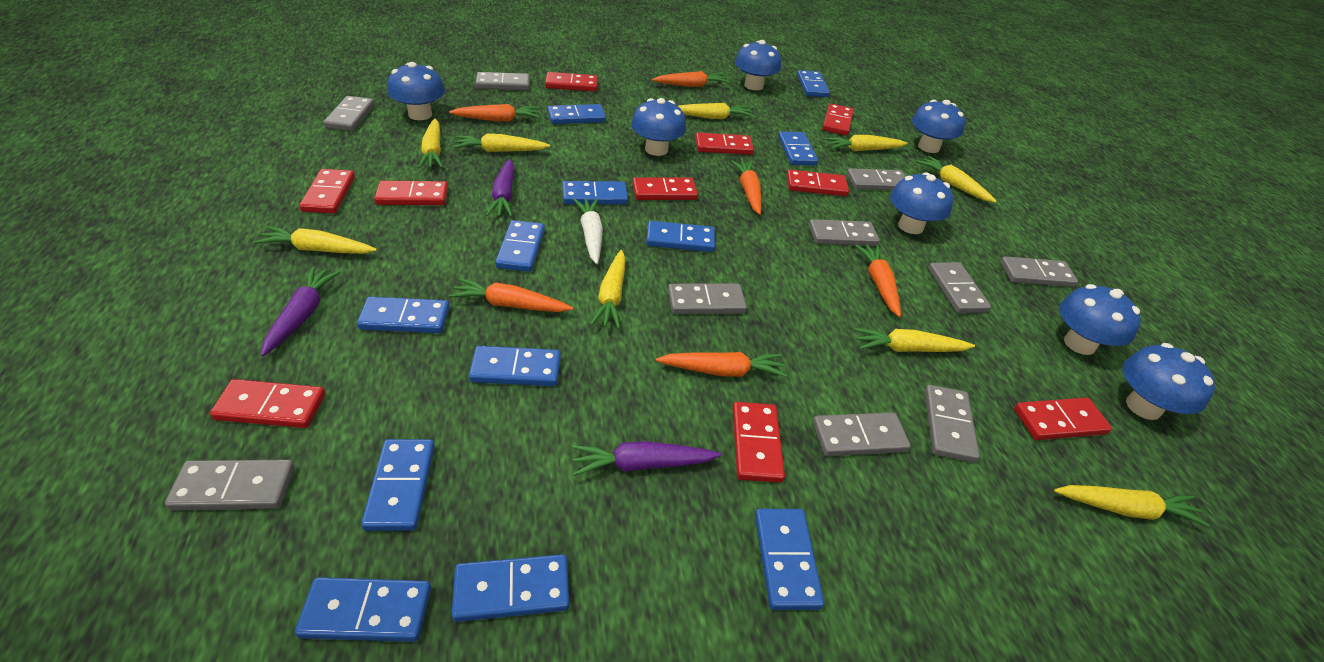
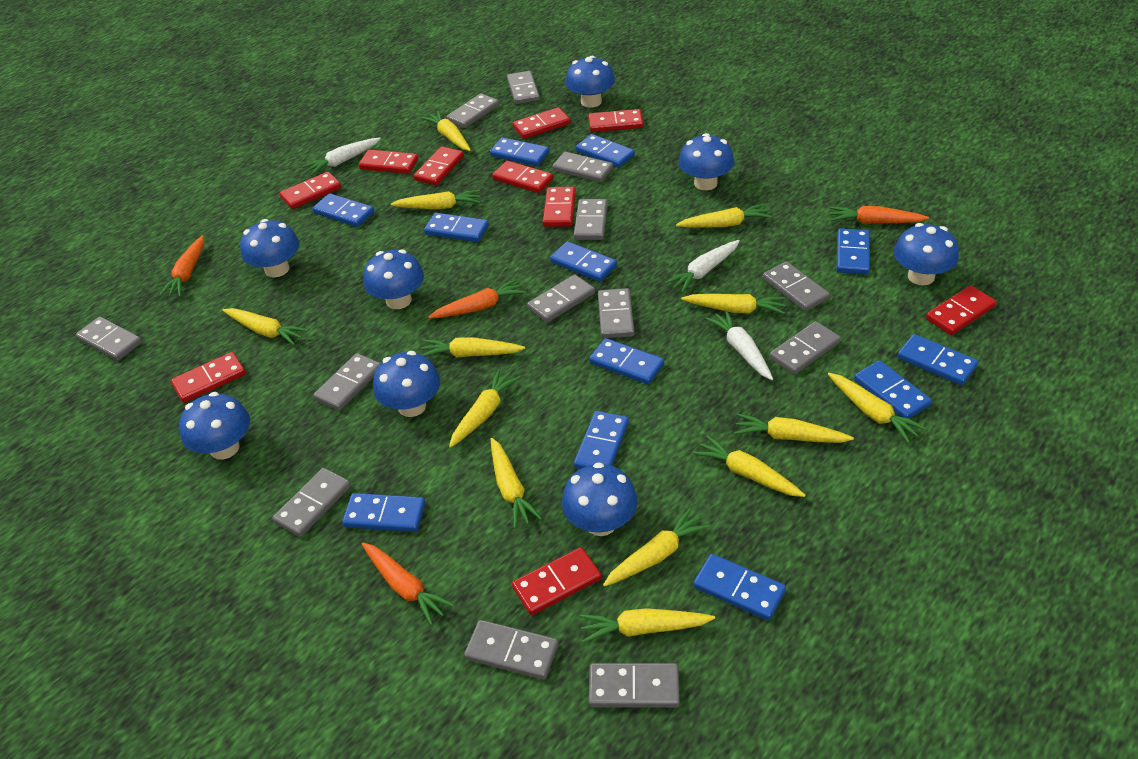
blue mushroom: 7 -> 8
grey domino: 10 -> 13
orange carrot: 6 -> 4
purple carrot: 3 -> 0
white carrot: 1 -> 3
yellow carrot: 9 -> 13

